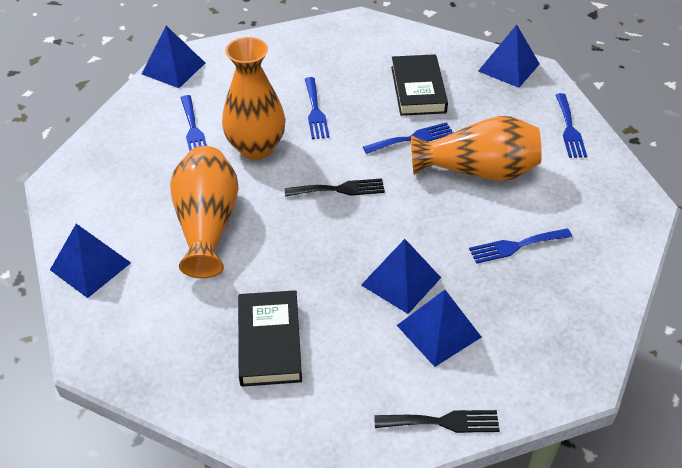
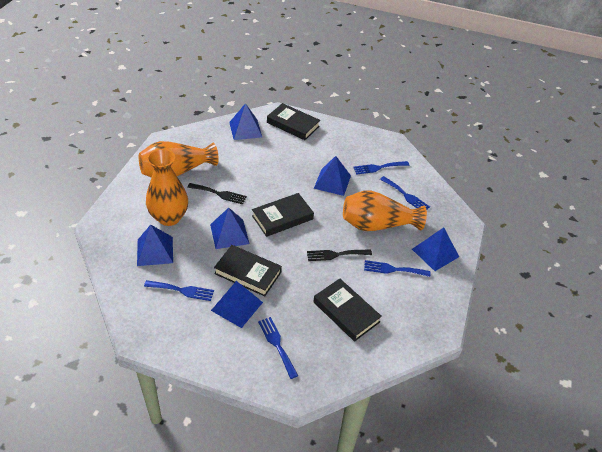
black book: 2 -> 4
blue pyramid: 5 -> 6

